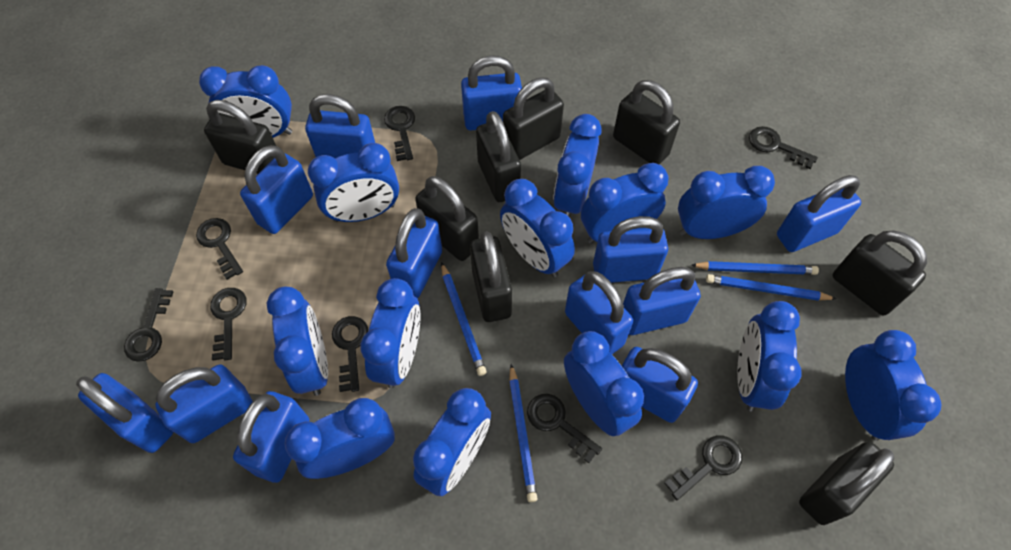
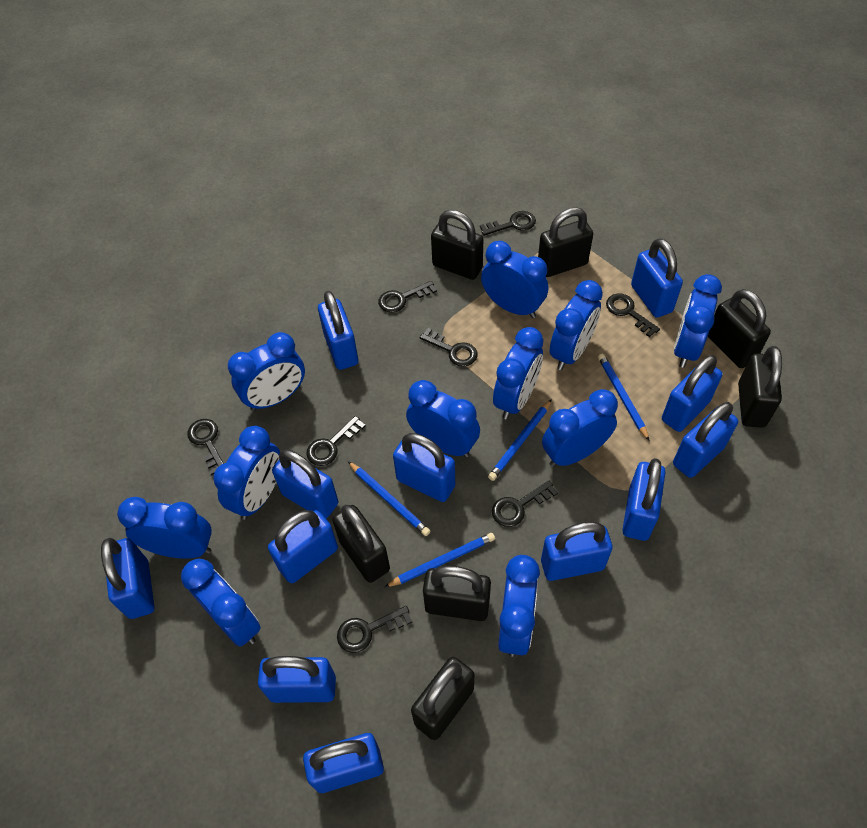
black padlock: 8 -> 7
blue clock: 13 -> 11

